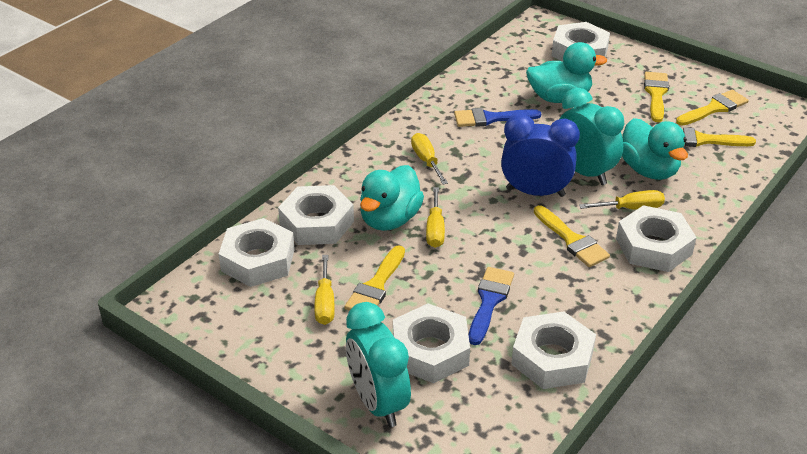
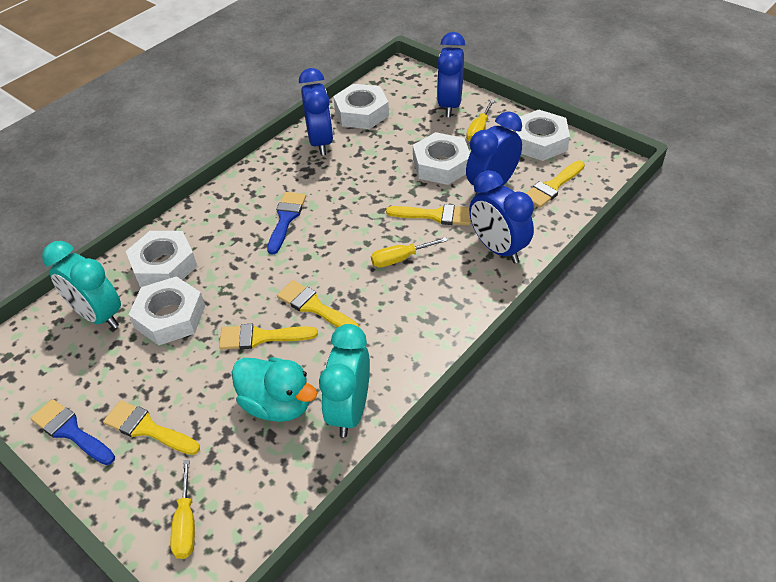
blue clock: 1 -> 4
turquoise duck: 3 -> 1
white nut: 6 -> 5
yellow screwdriver: 4 -> 3

